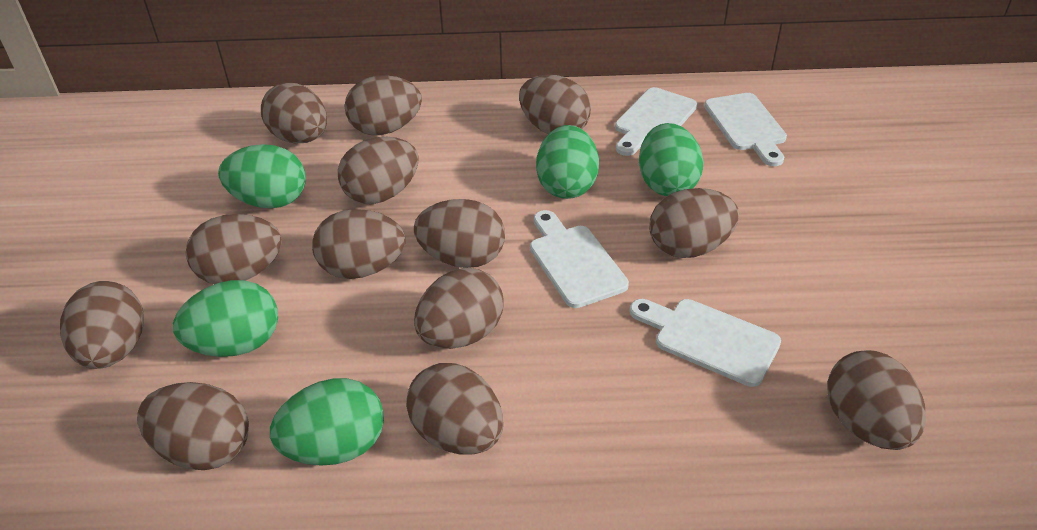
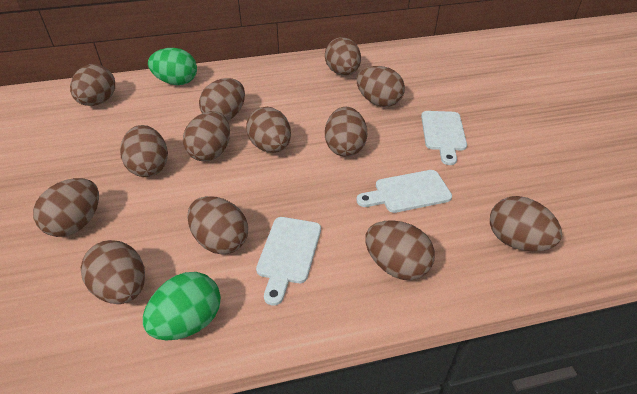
green egg: 5 -> 2
white cutting board: 4 -> 3

